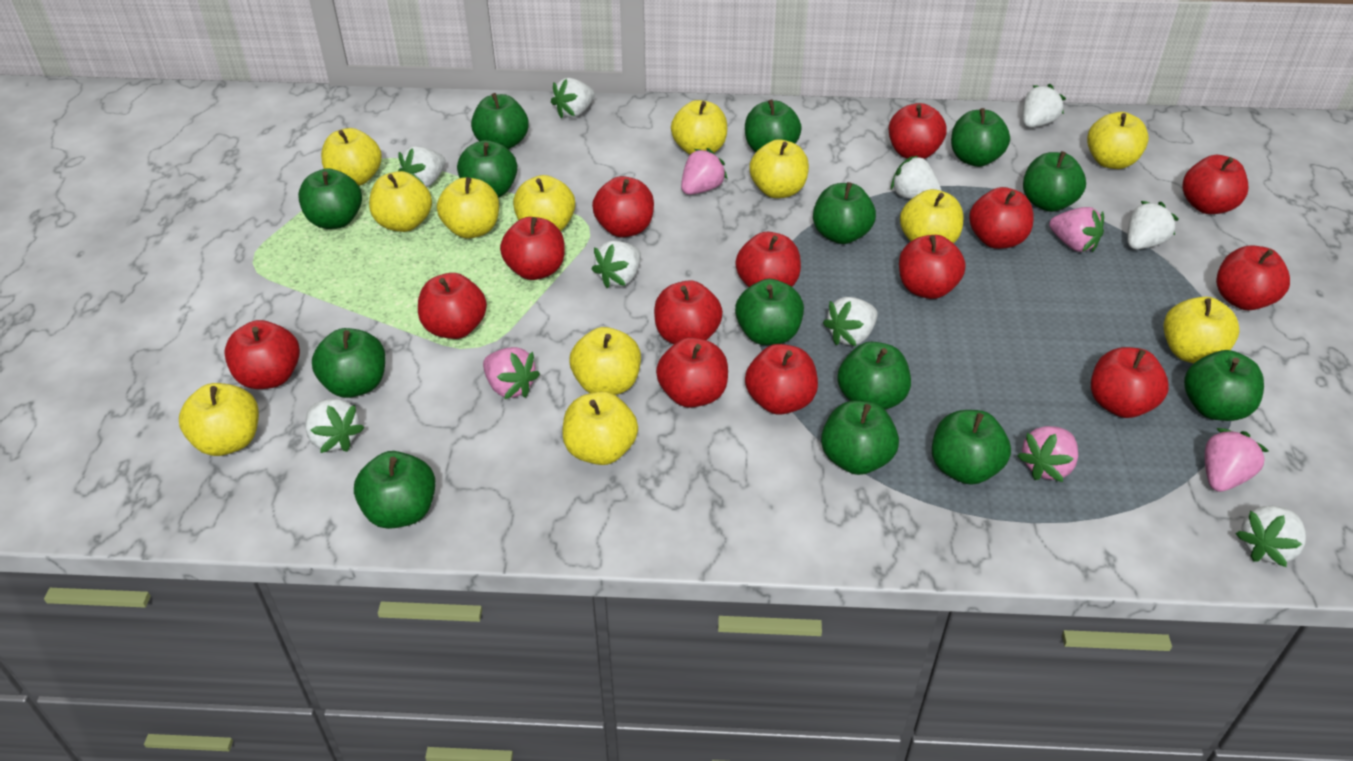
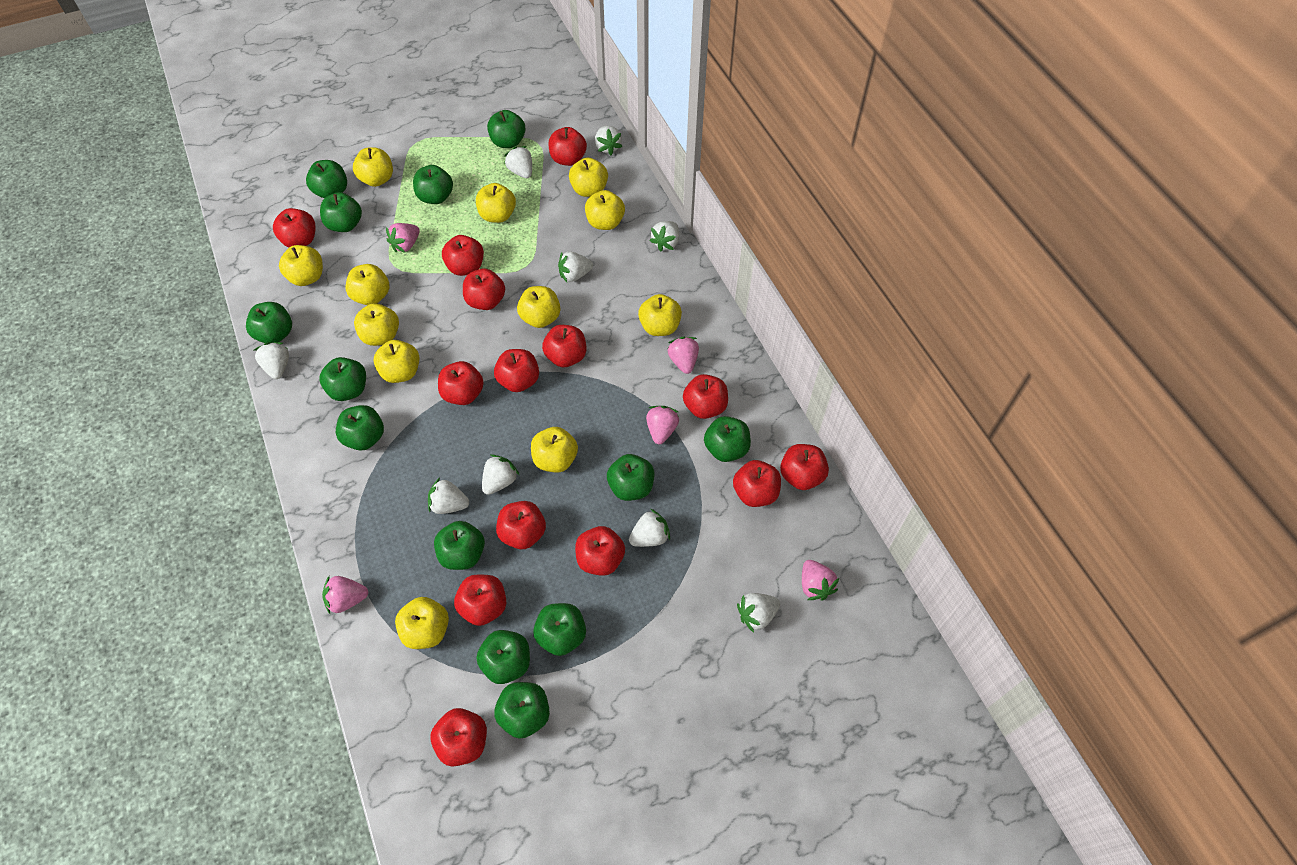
green apple: 14 -> 13

